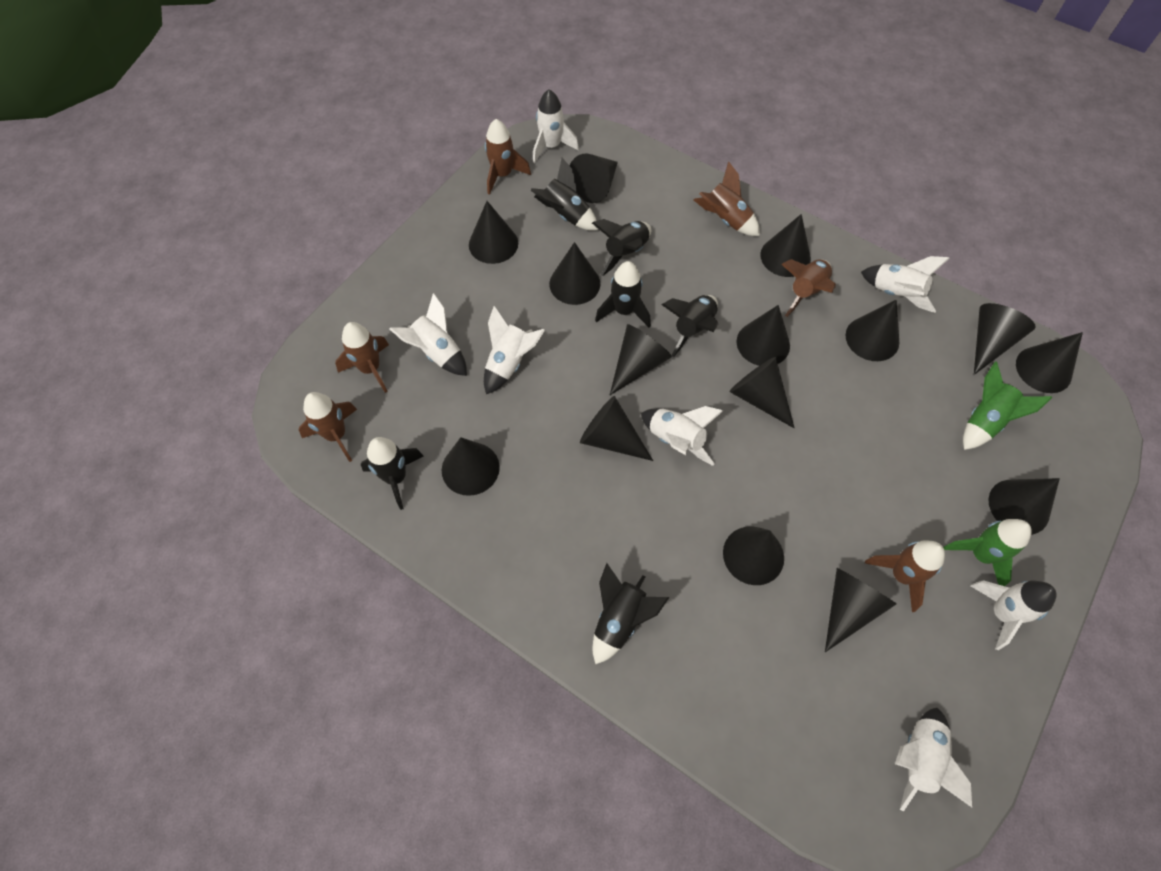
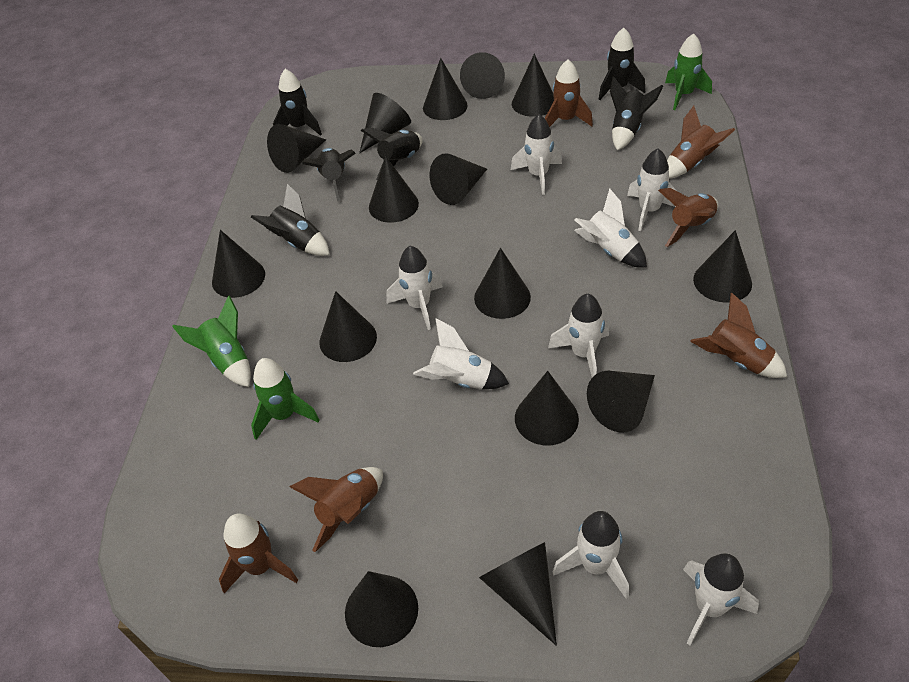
green rocket: 2 -> 3
white rocket: 7 -> 8

